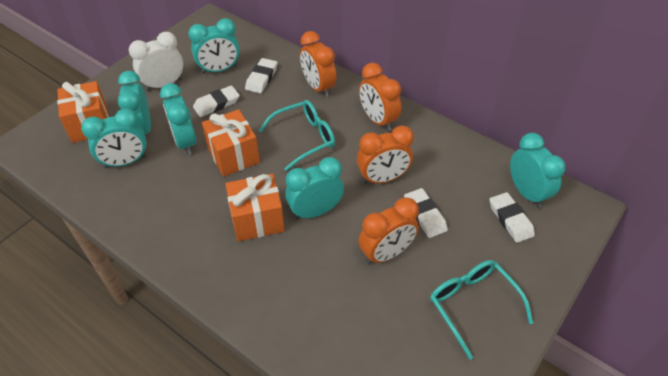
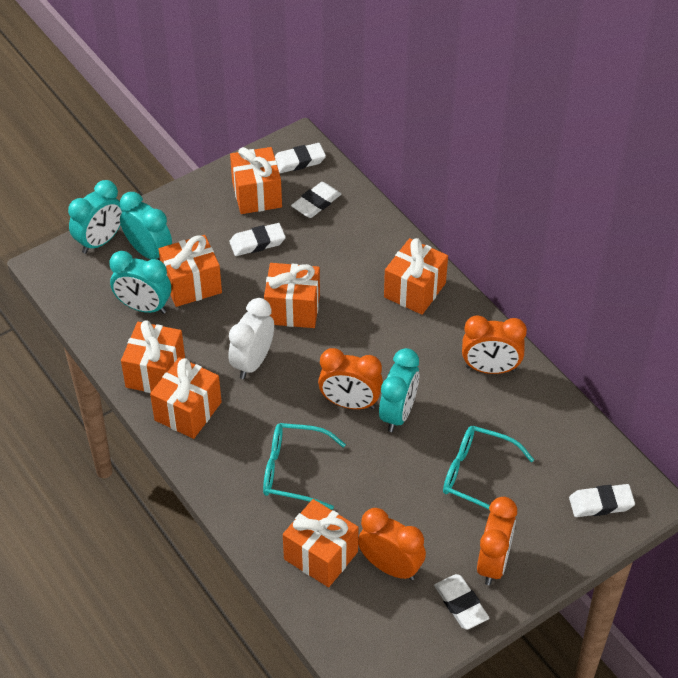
orange gift: 3 -> 7
turquoise clock: 6 -> 4
white eraser: 4 -> 5

